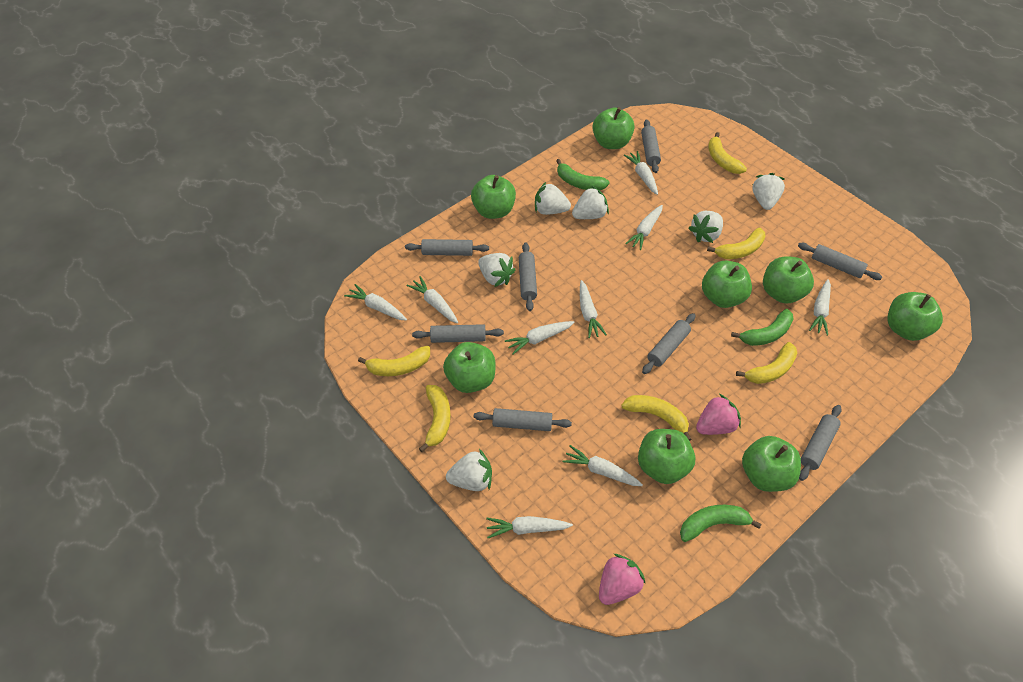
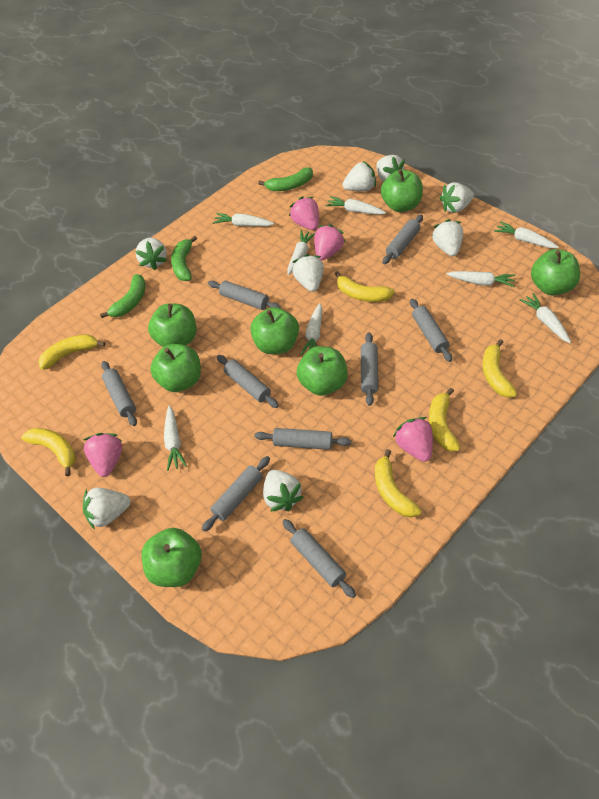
green apple: 8 -> 7
grey rolling pin: 8 -> 9
pink strawberry: 2 -> 4
white carrot: 9 -> 8
white strawberry: 6 -> 8

